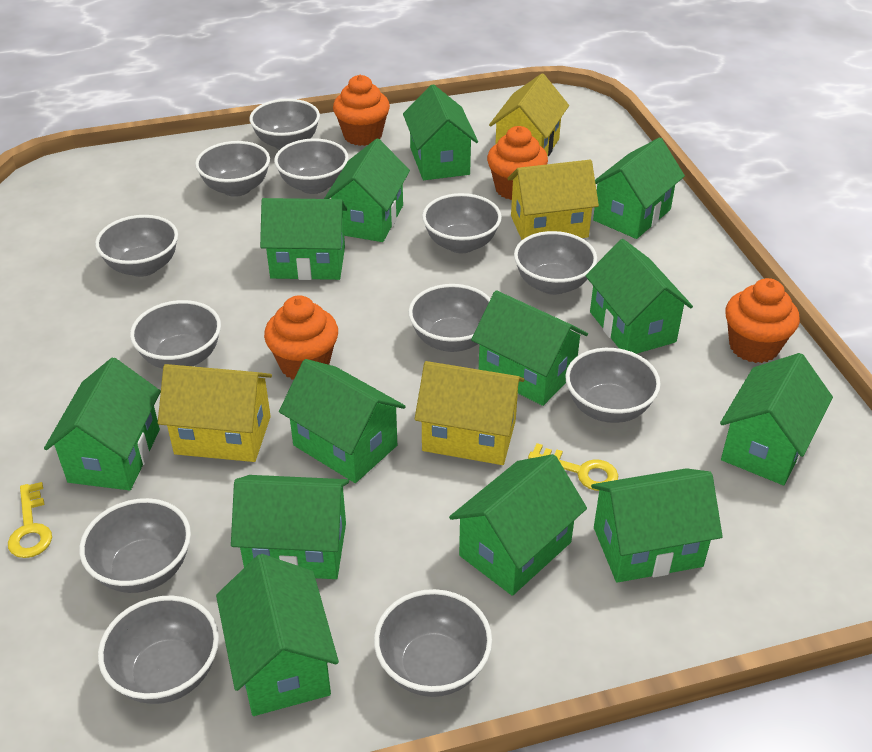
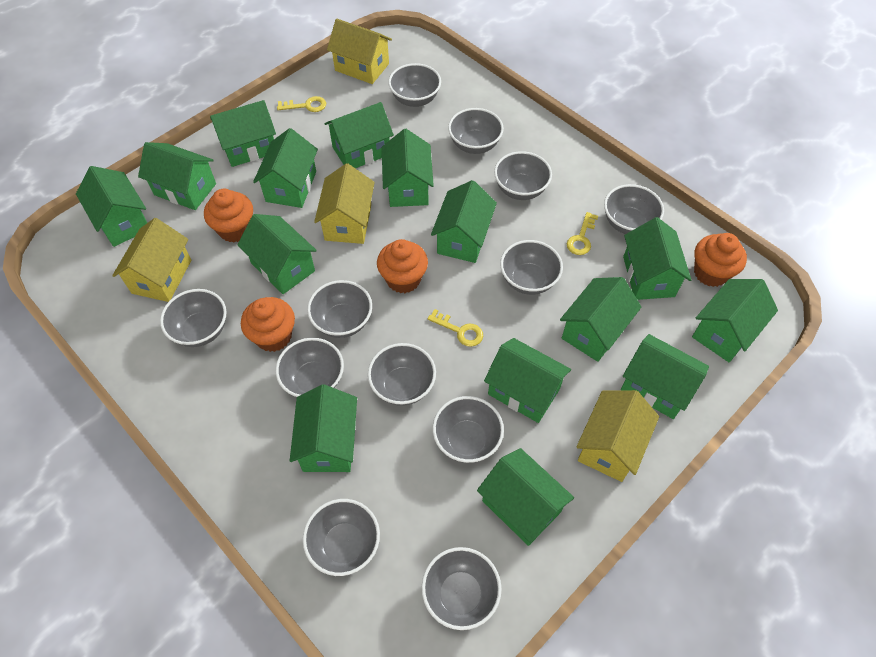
green house: 13 -> 15
yellow key: 2 -> 3

